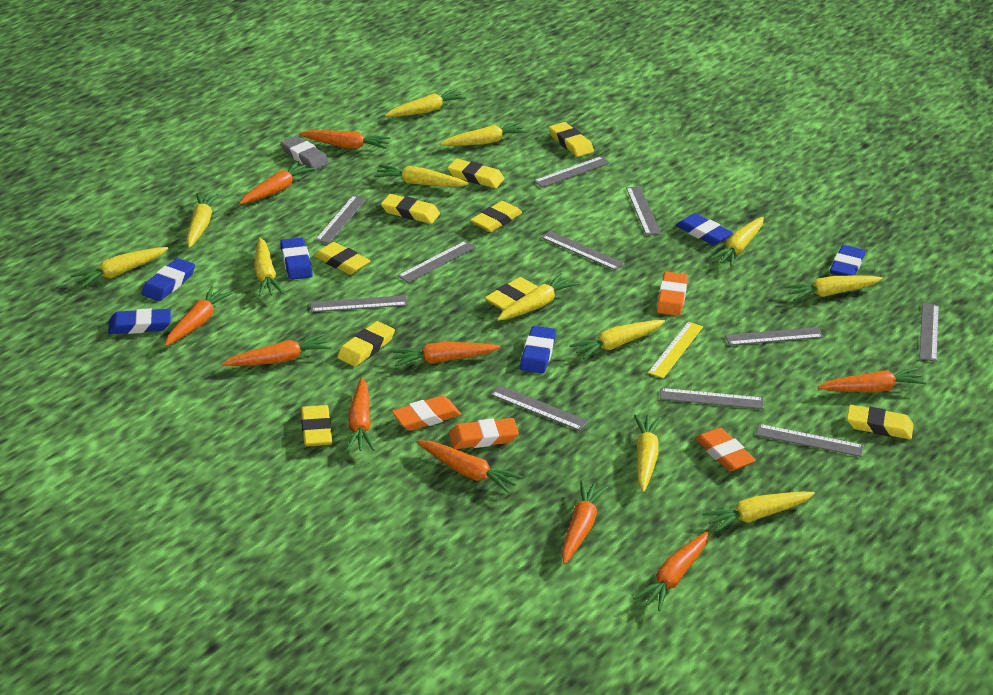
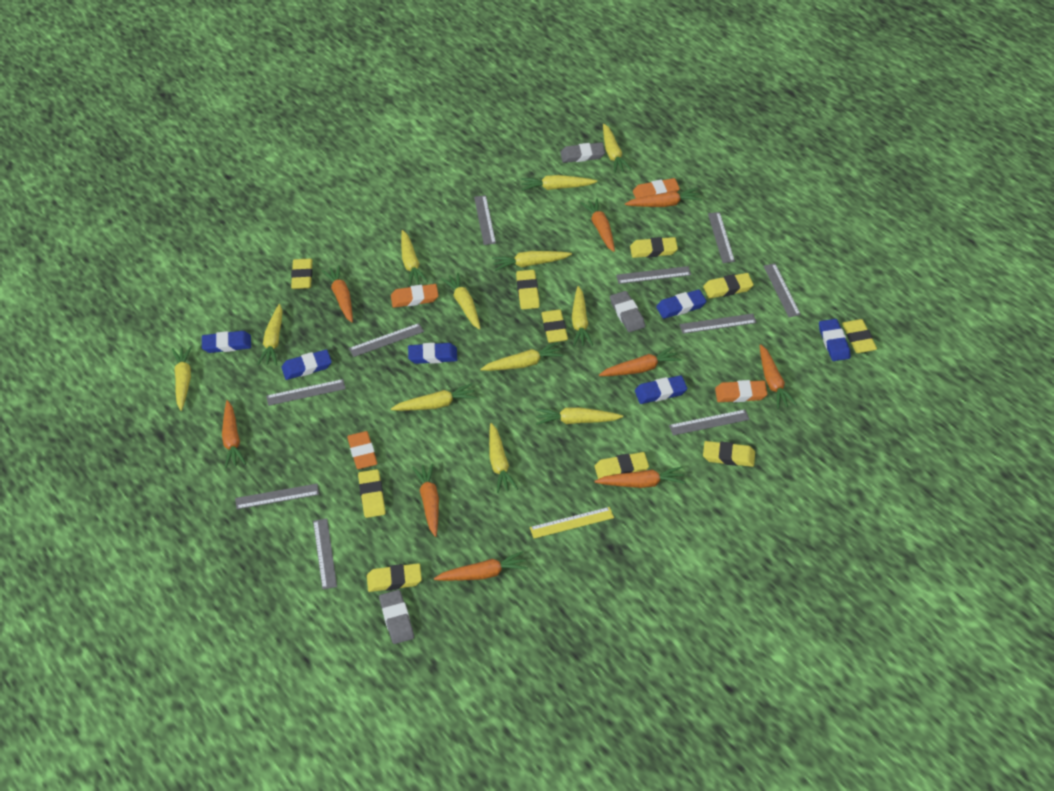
grey eraser: 1 -> 3
grey ruler: 11 -> 10
orange carrot: 10 -> 9
yellow eraser: 9 -> 10

